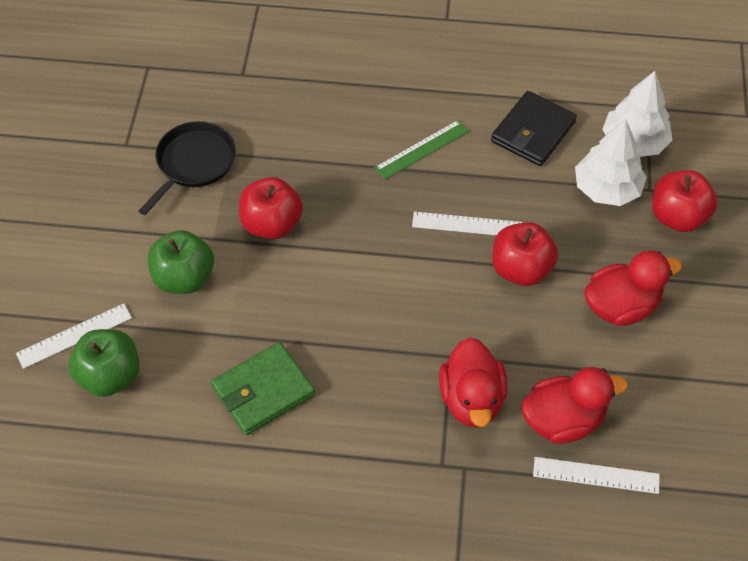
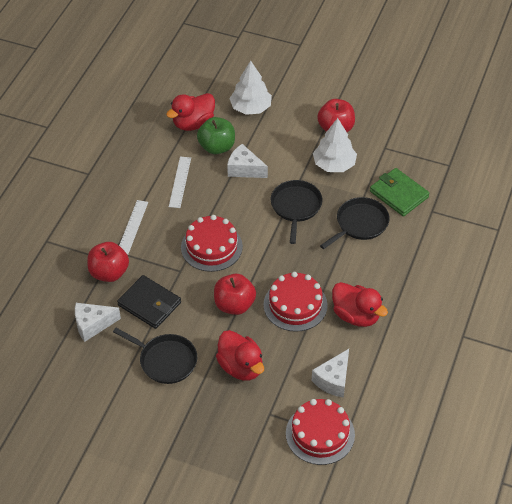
black pan: 1 -> 3
green apple: 2 -> 1
green ruler: 1 -> 0
red cake: 0 -> 3
white cheese: 0 -> 3
white ruler: 3 -> 2

